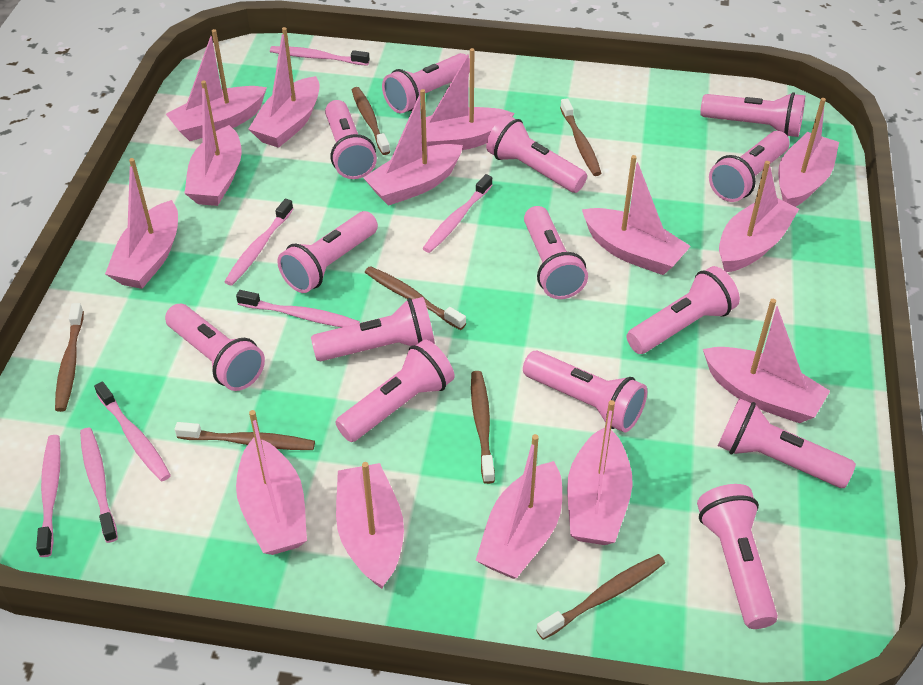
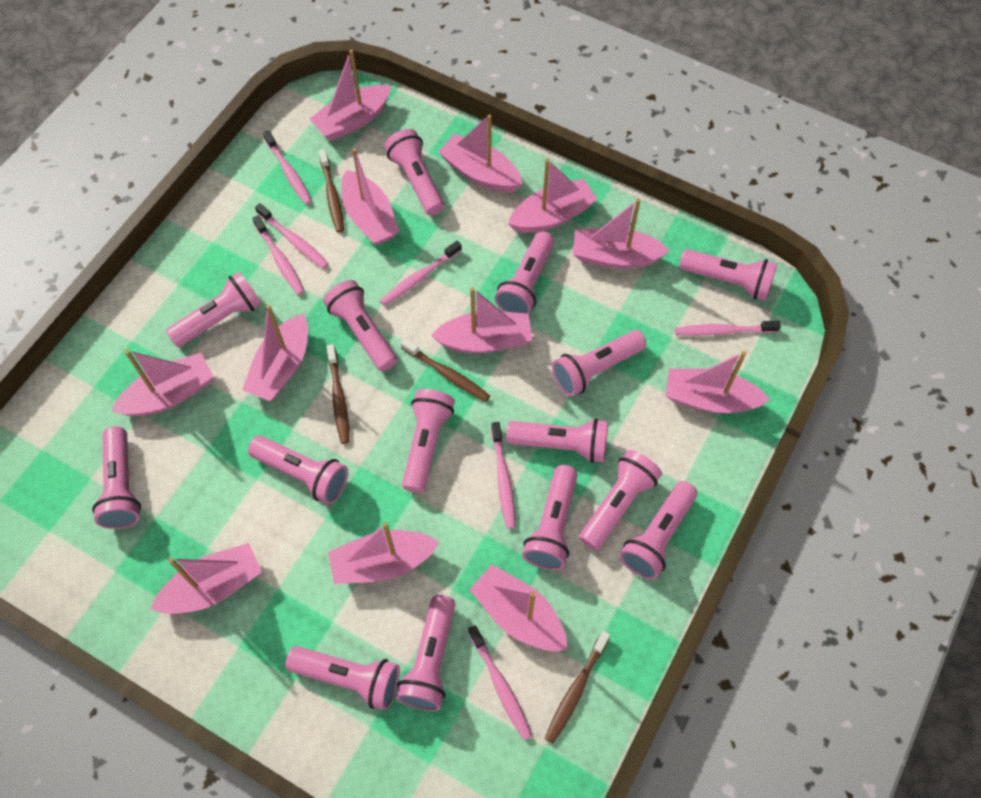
brown toothbrush: 7 -> 4
pink boat: 14 -> 12
pink flashlight: 14 -> 15

